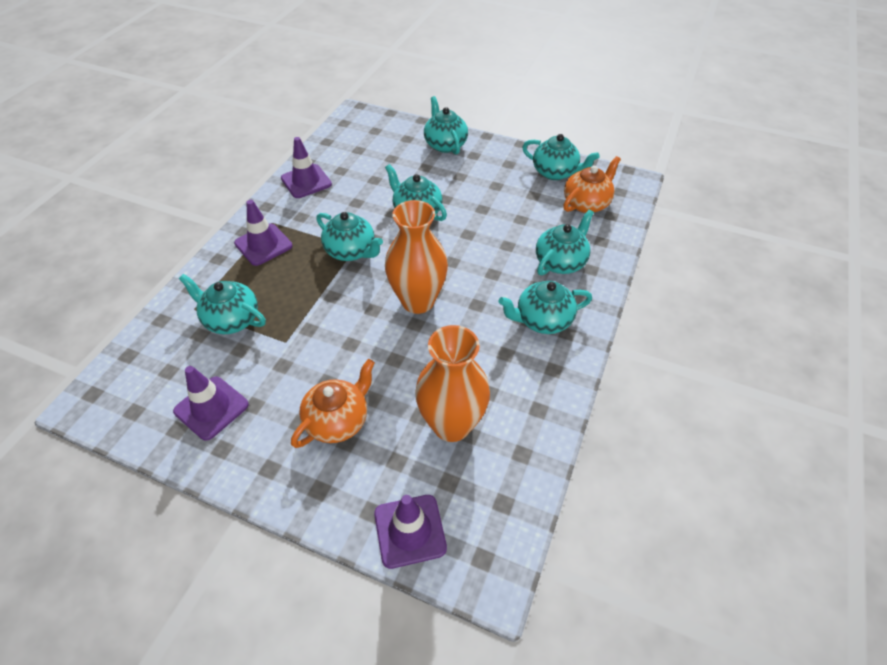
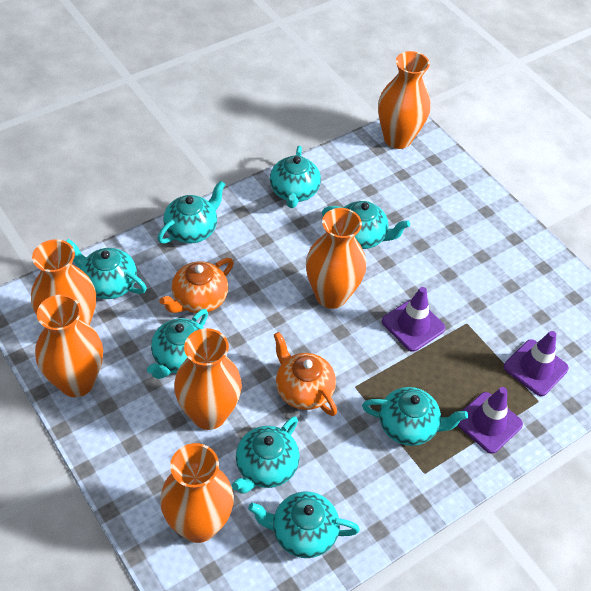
orange vase: 2 -> 6
purple traffic cone: 4 -> 3
turquoise teapot: 7 -> 8

